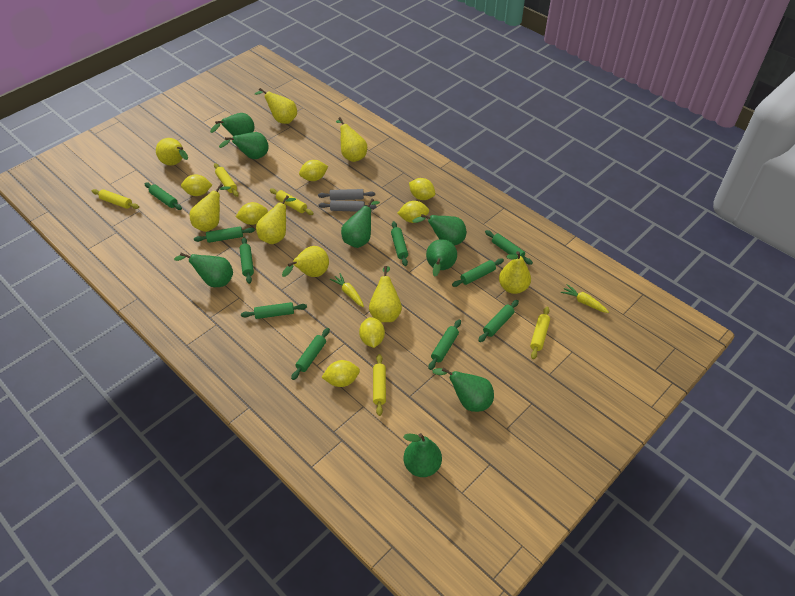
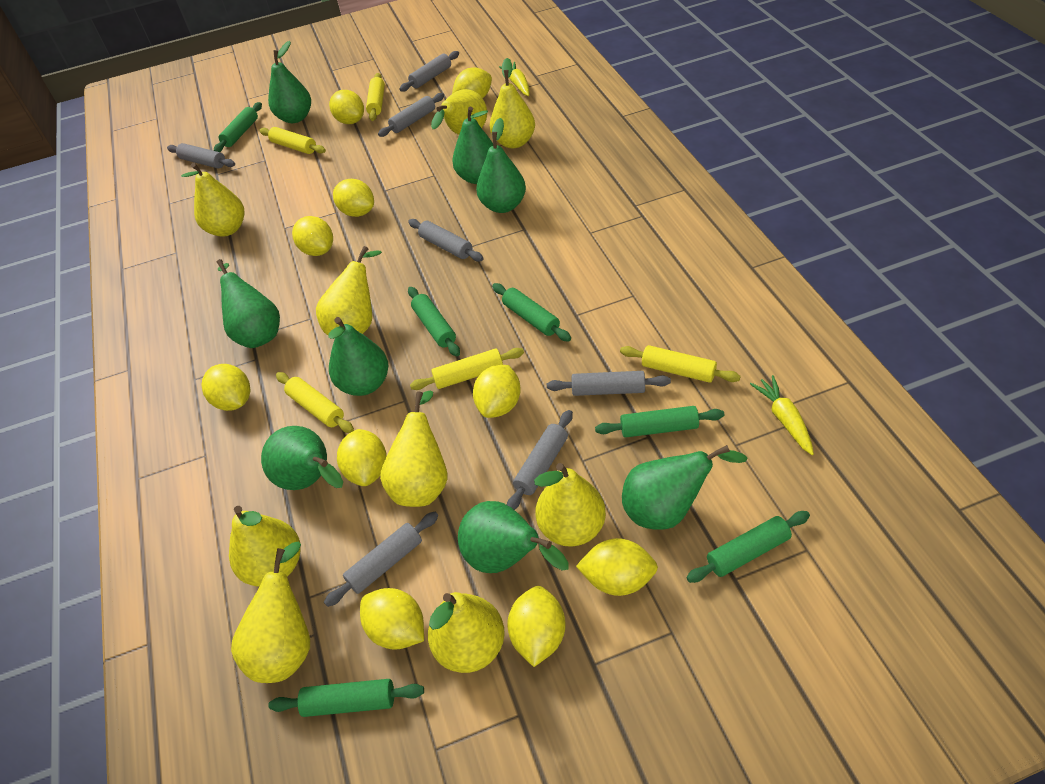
green rolling pin: 10 -> 6
grey rolling pin: 2 -> 7
yellow lemon: 7 -> 10
yellow pear: 8 -> 9

